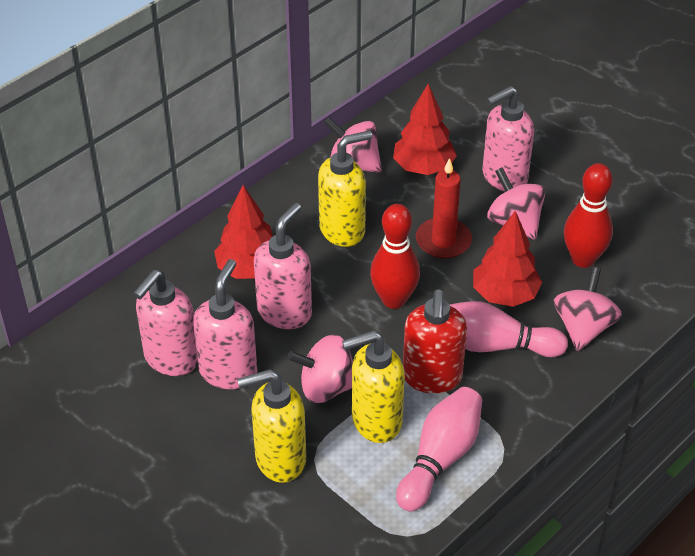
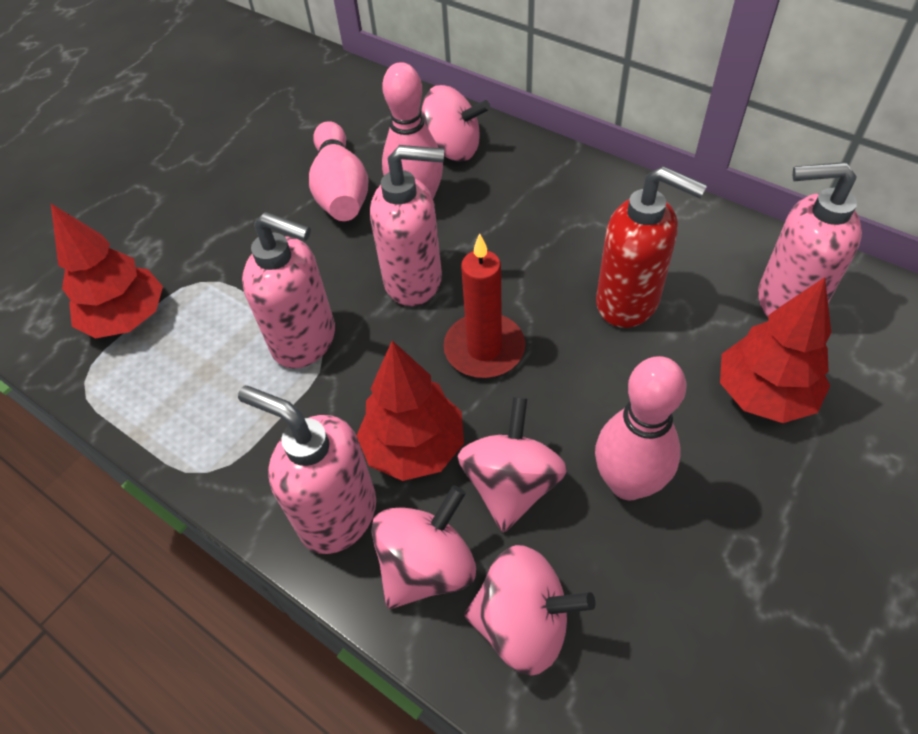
pink bowling pin: 2 -> 3
red bowling pin: 2 -> 0
yellow soap dispenser: 3 -> 0

